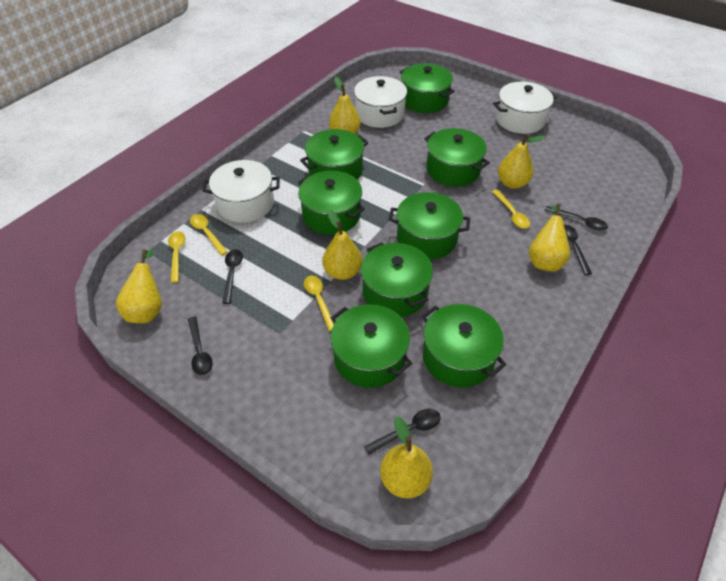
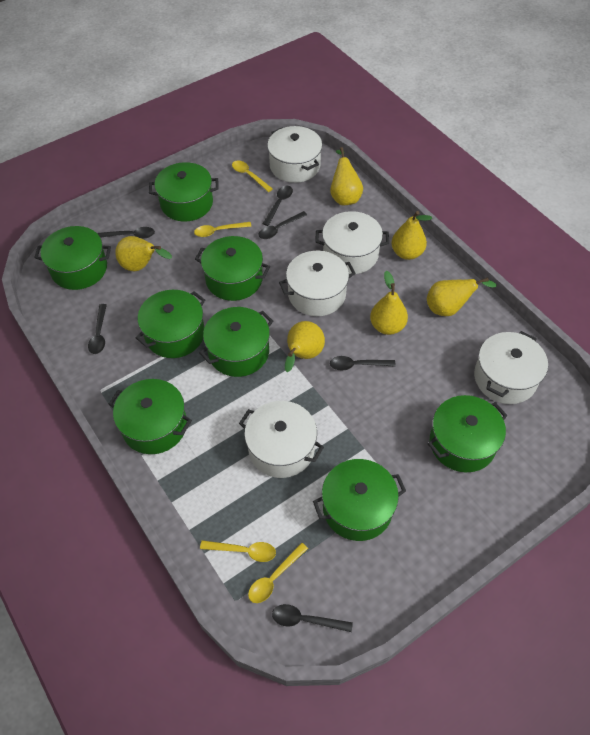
black spoon: 5 -> 6
white pot: 3 -> 5

